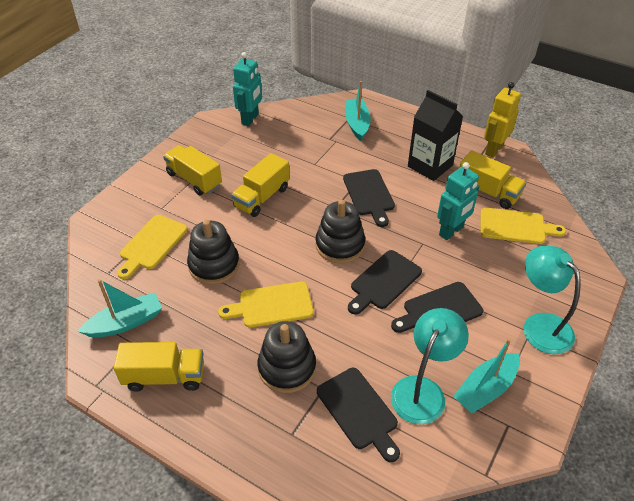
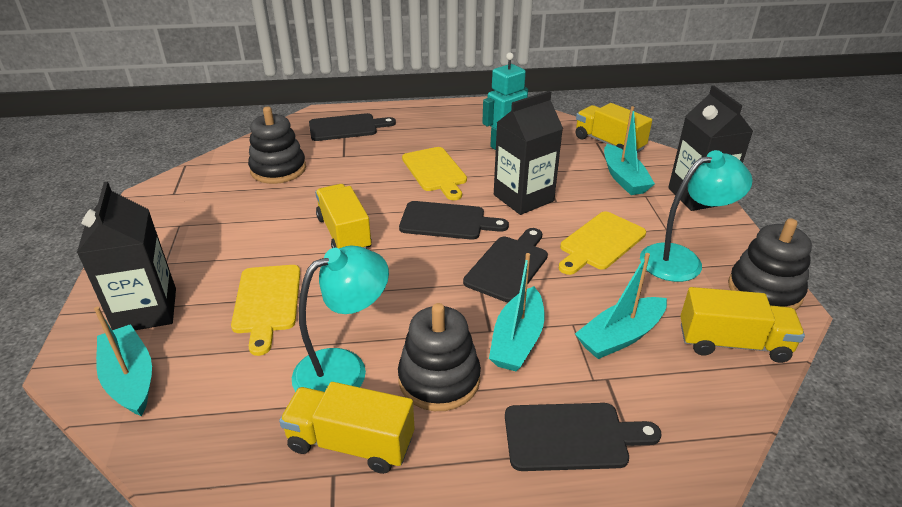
black carton: 1 -> 3
turquoise boat: 3 -> 4
turquoise robot: 2 -> 1
yellow robot: 1 -> 0

